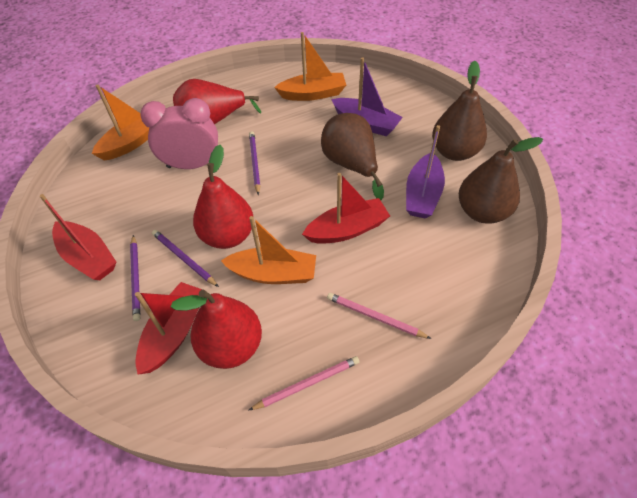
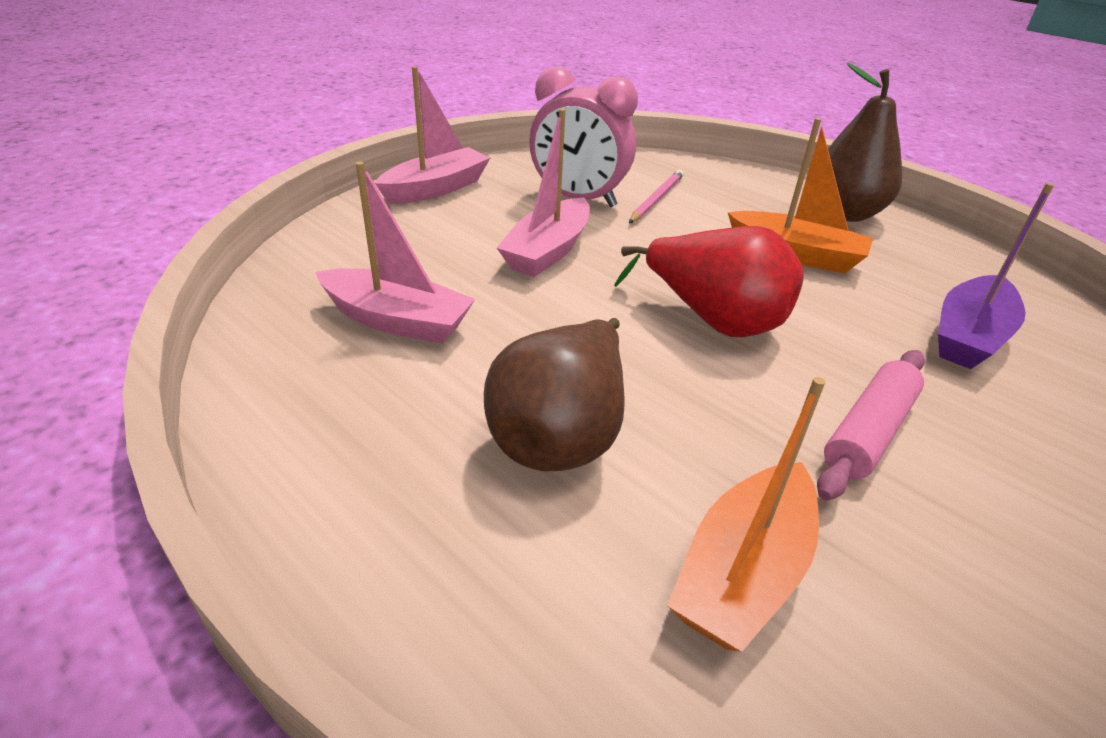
brown pear: 3 -> 2
orange boat: 3 -> 2
pink boat: 0 -> 3
pink pencil: 2 -> 1
pink rolling pin: 0 -> 1
purple boat: 2 -> 1
purple pencil: 3 -> 0
red boat: 3 -> 0
red pear: 3 -> 1

